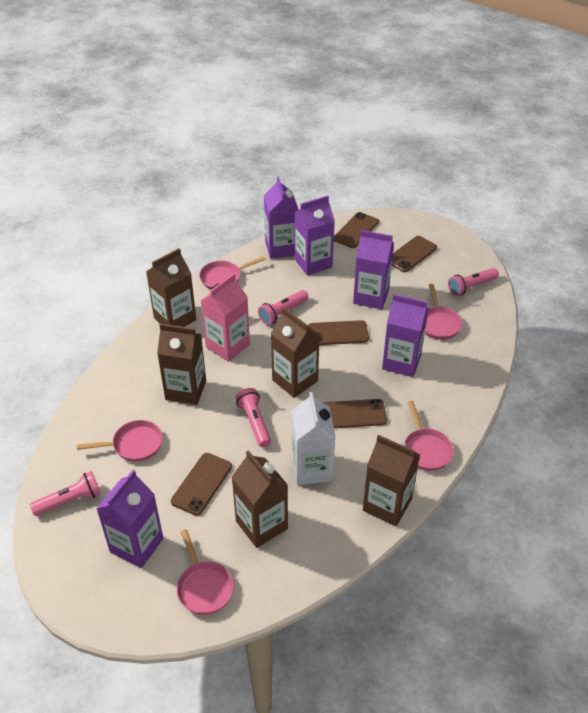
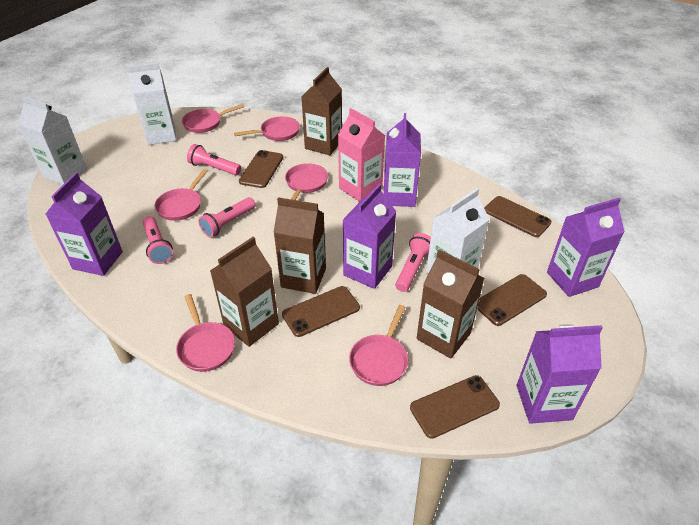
brown carton: 5 -> 4
pink pan: 5 -> 6
white carton: 1 -> 3

